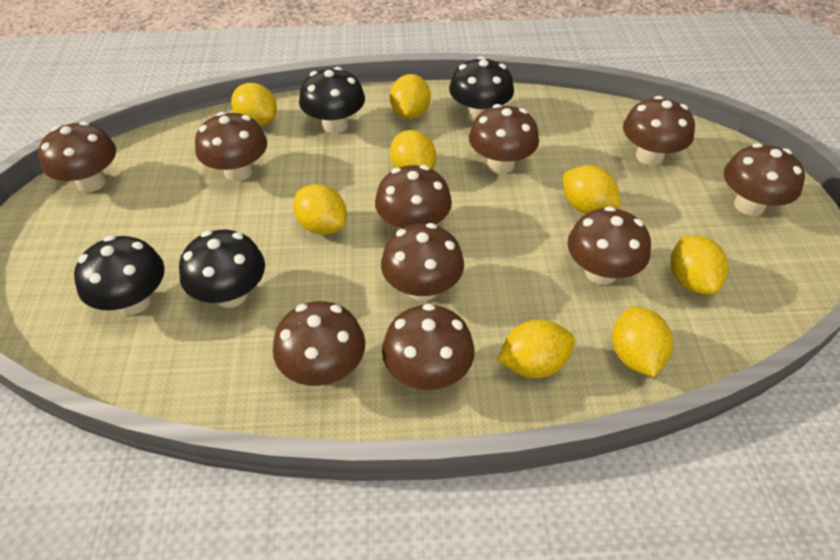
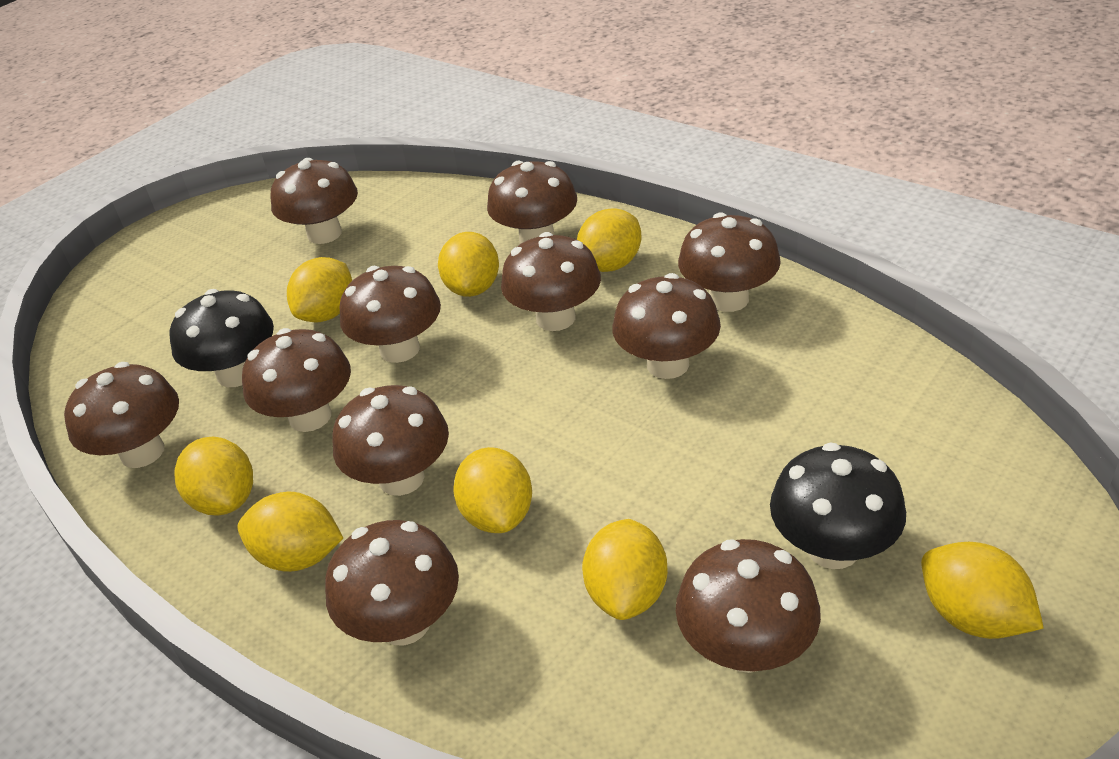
black mushroom: 4 -> 2
brown mushroom: 10 -> 11

